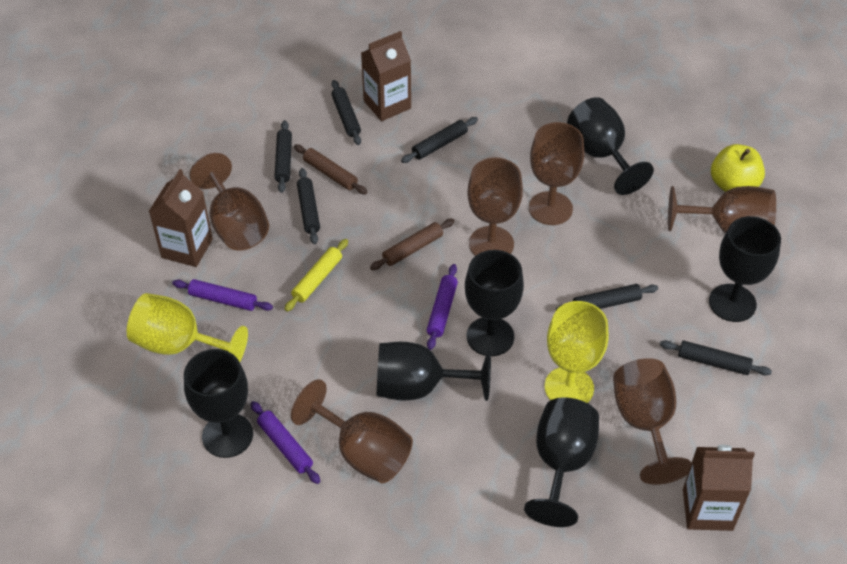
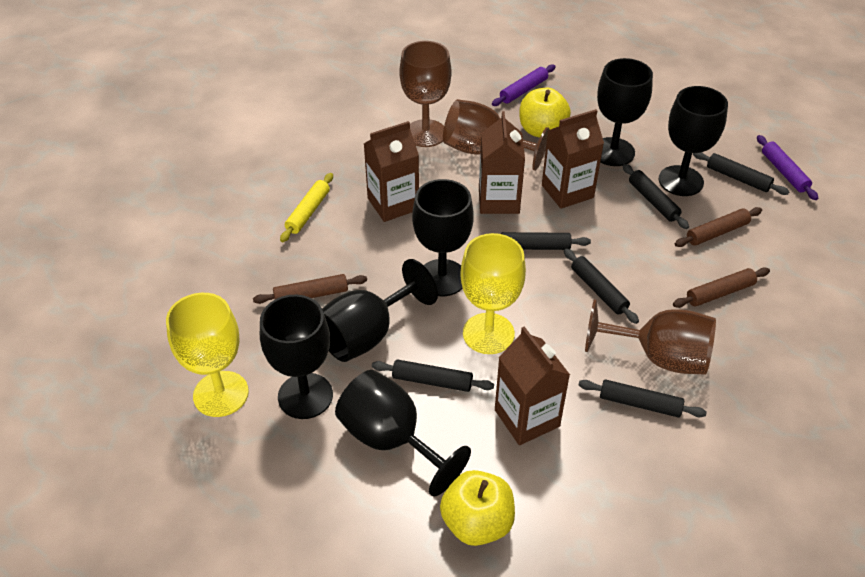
brown carton: 3 -> 4
brown goblet: 6 -> 3
brown rolling pin: 2 -> 3
purple rolling pin: 3 -> 2
yellow apple: 1 -> 2

